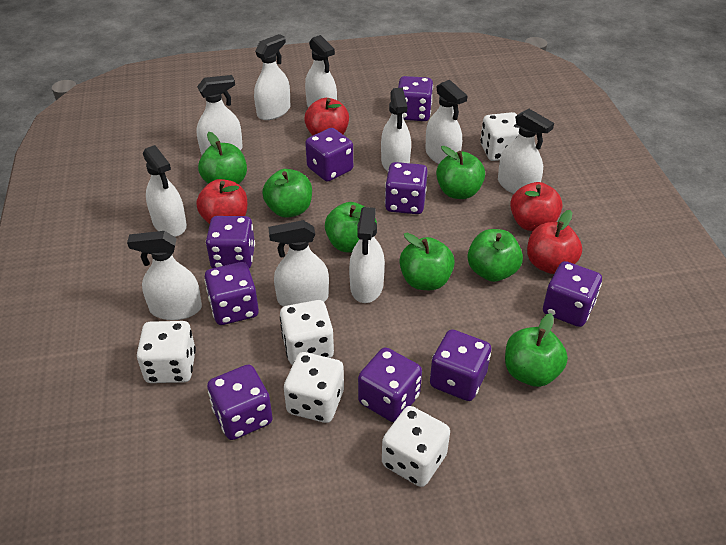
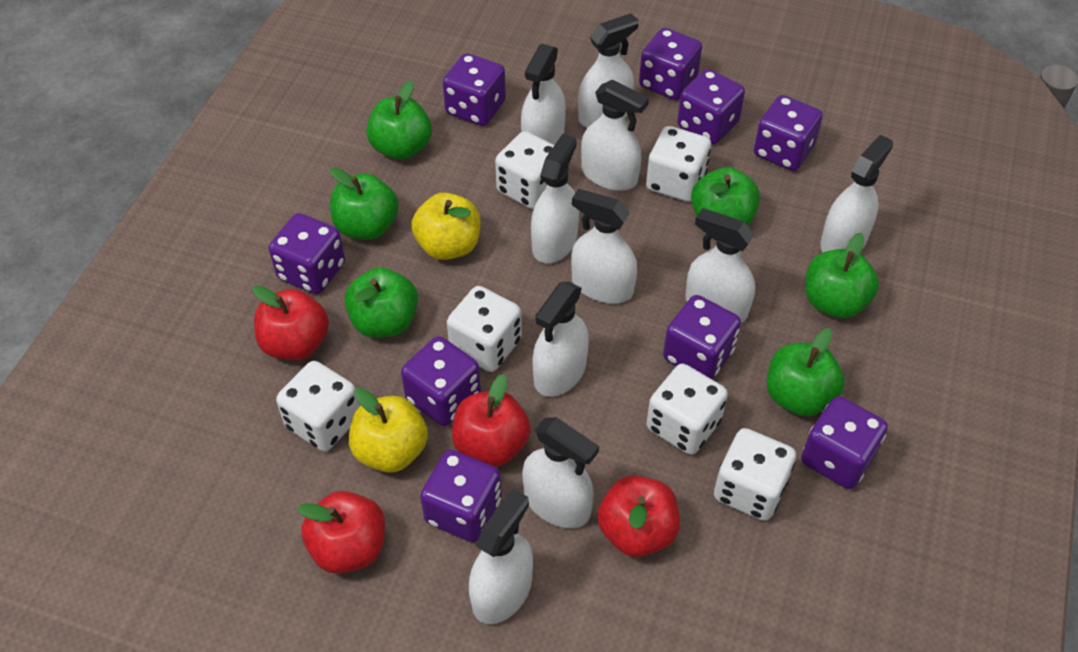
green apple: 7 -> 6
white dice: 5 -> 6
yellow apple: 0 -> 2

